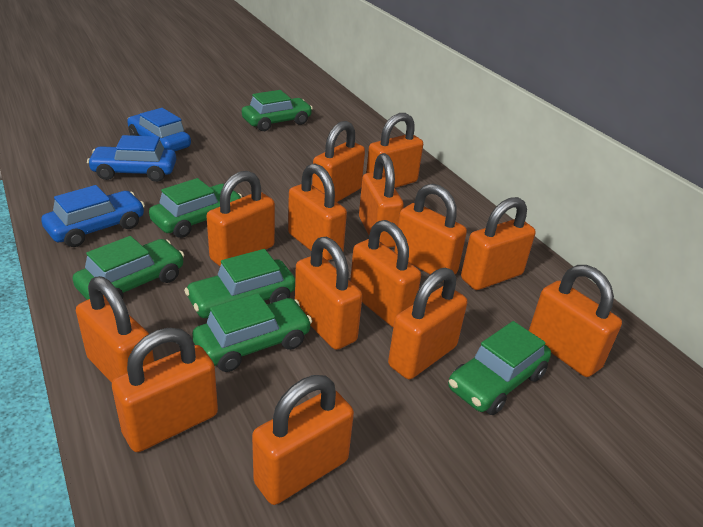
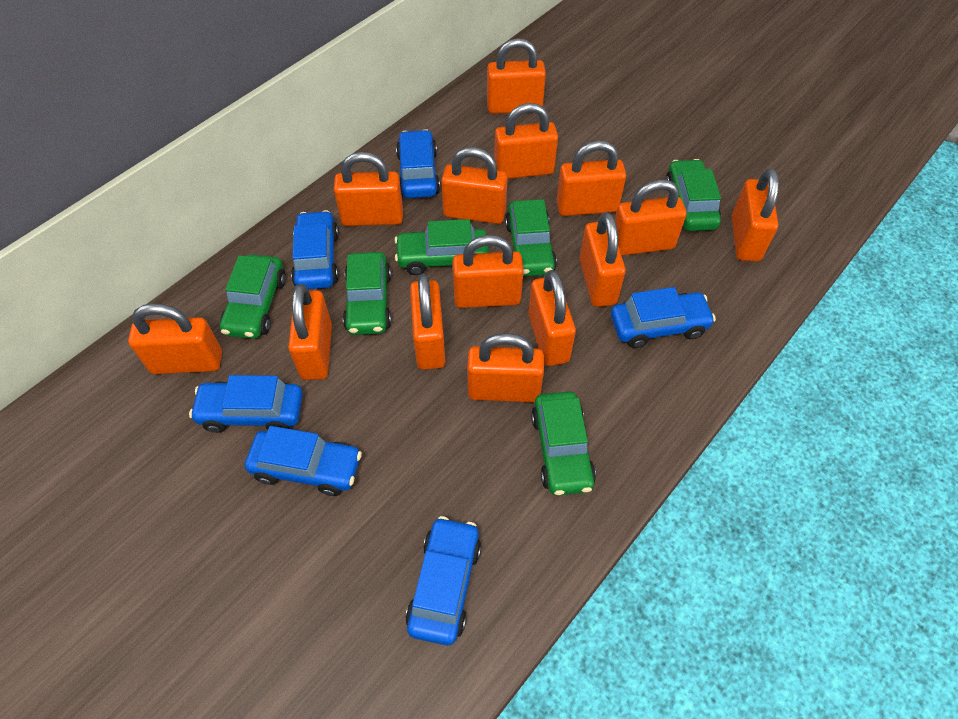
blue car: 3 -> 6

